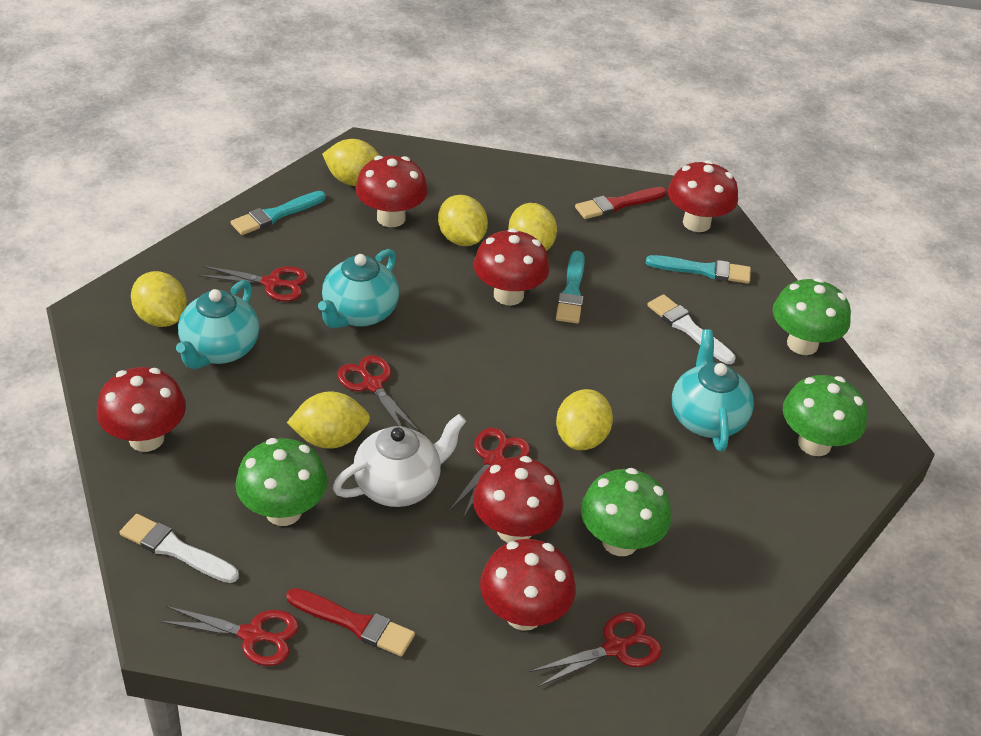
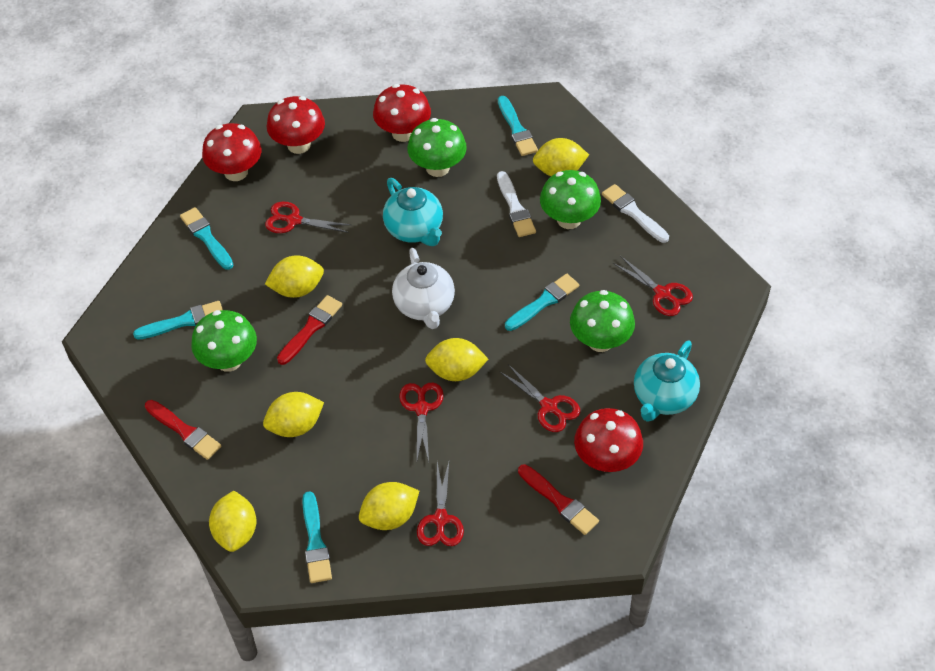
red brush: 2 -> 3
red mushroom: 6 -> 4
turquoise brush: 3 -> 5
turquoise teapot: 3 -> 2

